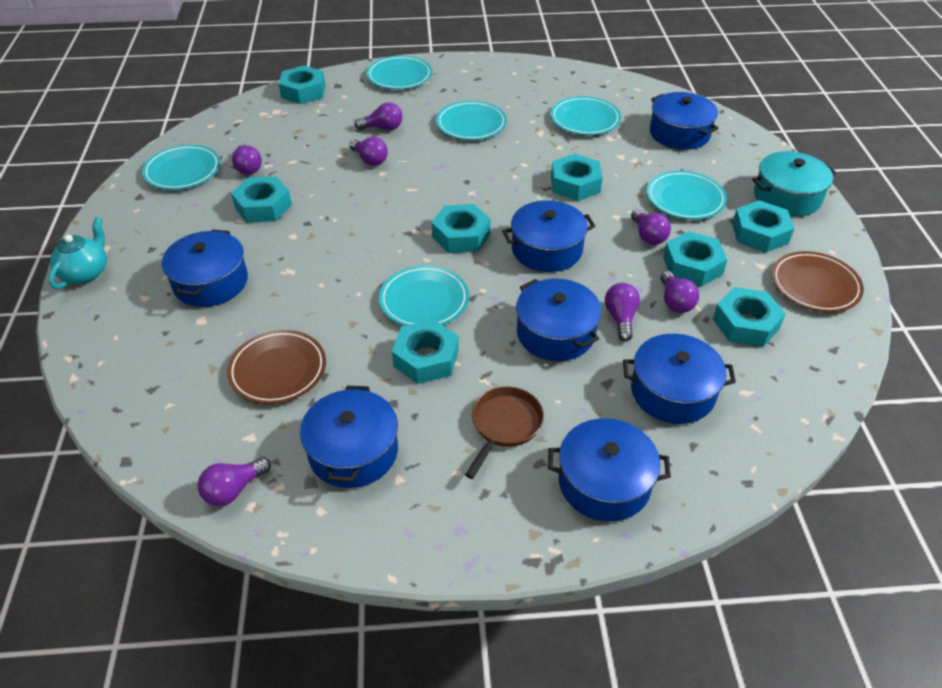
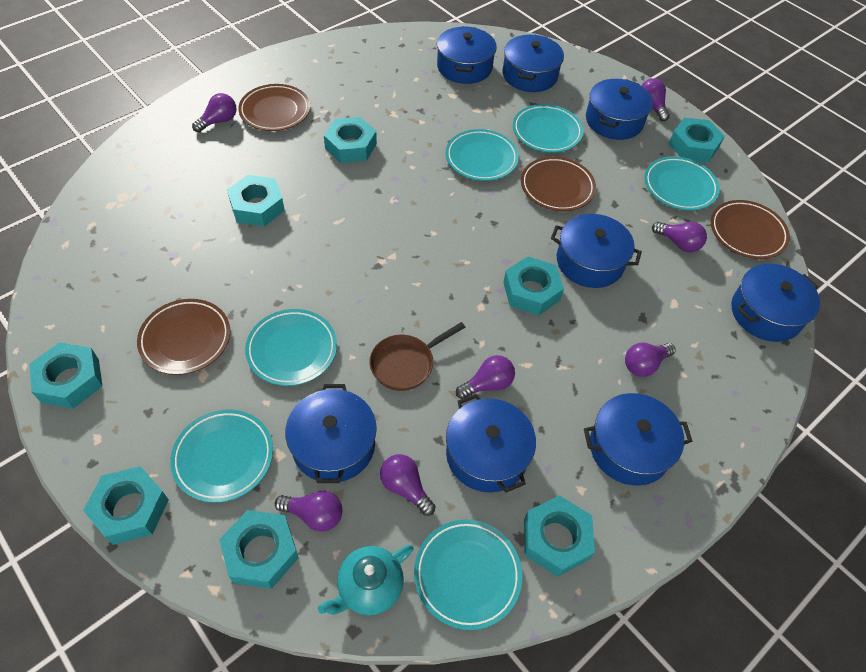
blue pot: 7 -> 8
brown plate: 2 -> 4
turquoise pot: 1 -> 0

